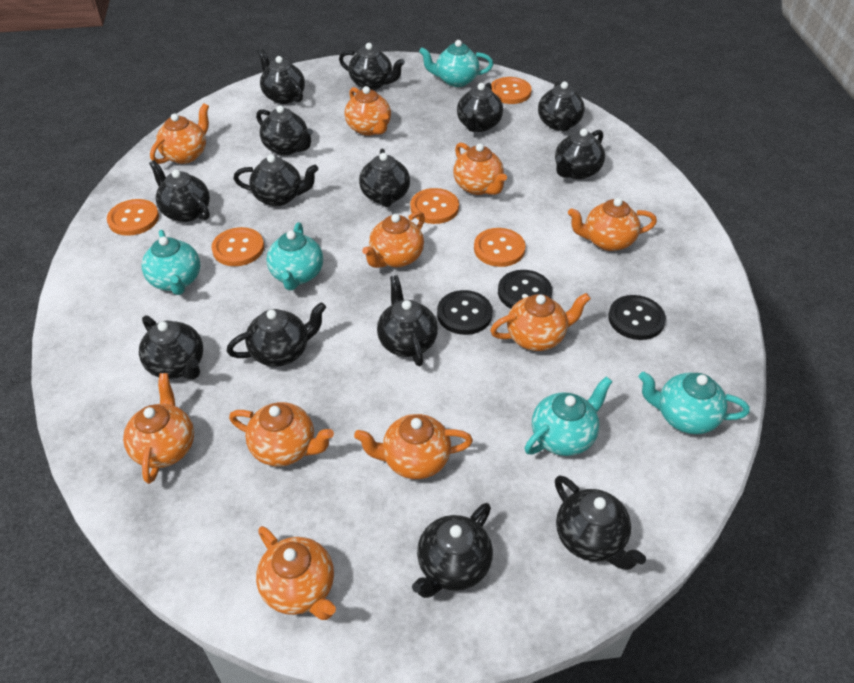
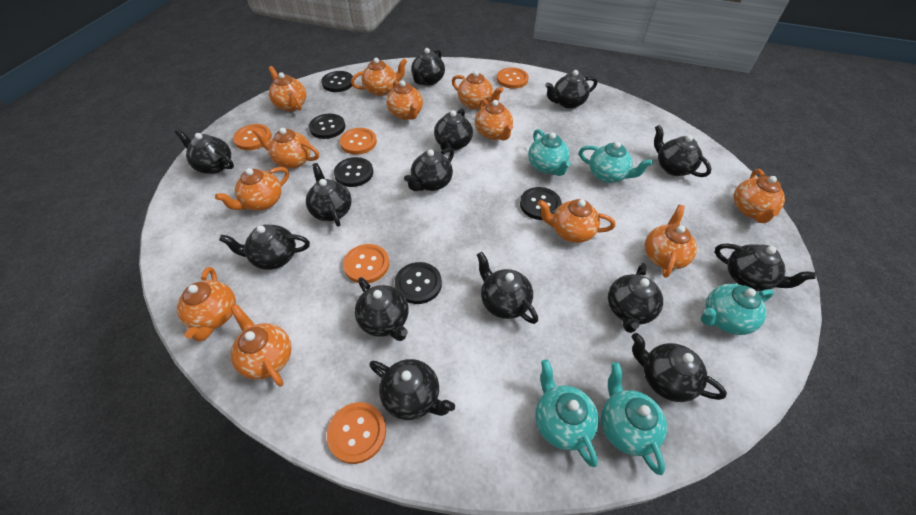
black button: 3 -> 5
orange teapot: 10 -> 12

